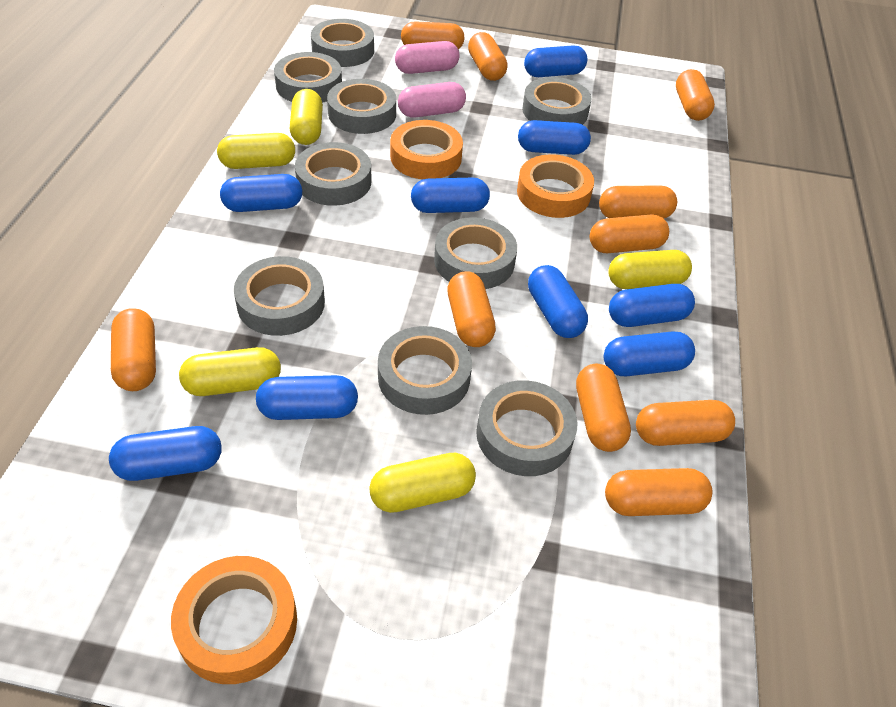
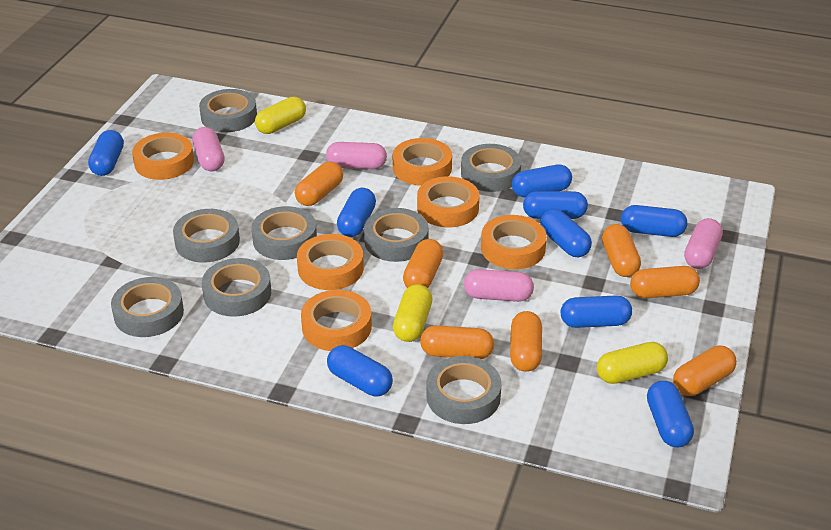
grey tape: 9 -> 8
orange capsule: 10 -> 7
orange tape: 3 -> 6
pink capsule: 2 -> 4
yellow capsule: 5 -> 3

